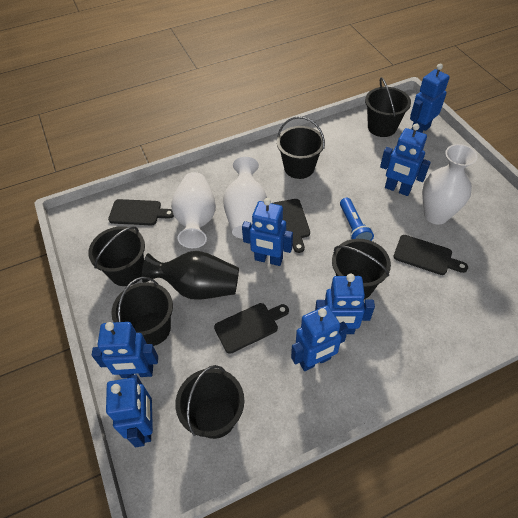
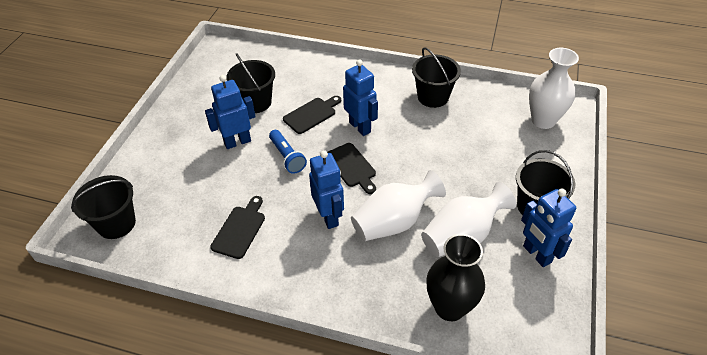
black bucket: 6 -> 4
black cutting board: 4 -> 3
blue robot: 7 -> 4

